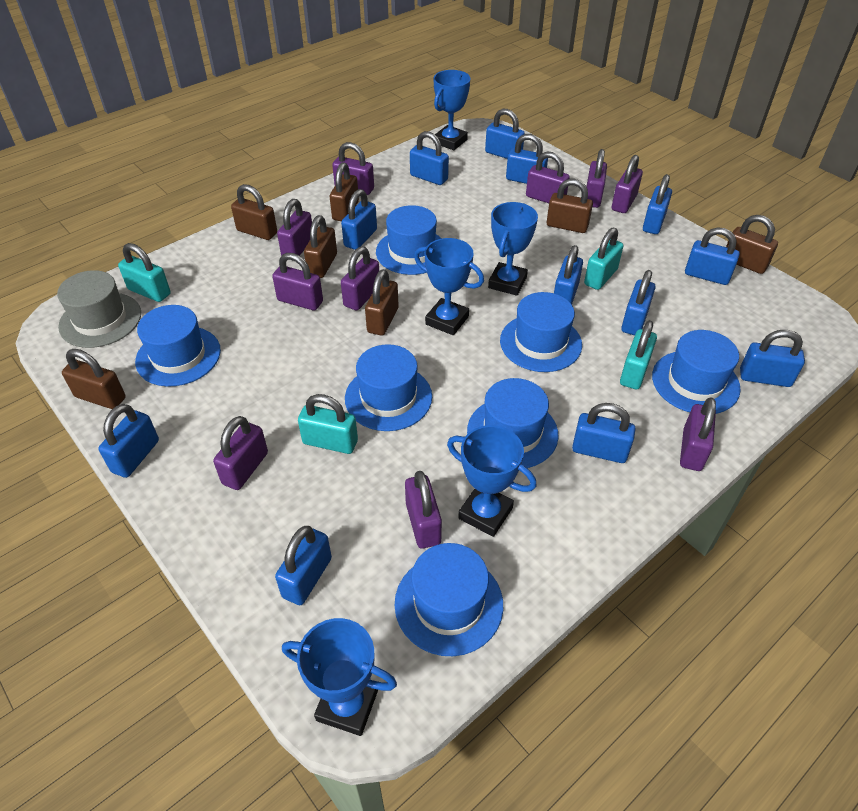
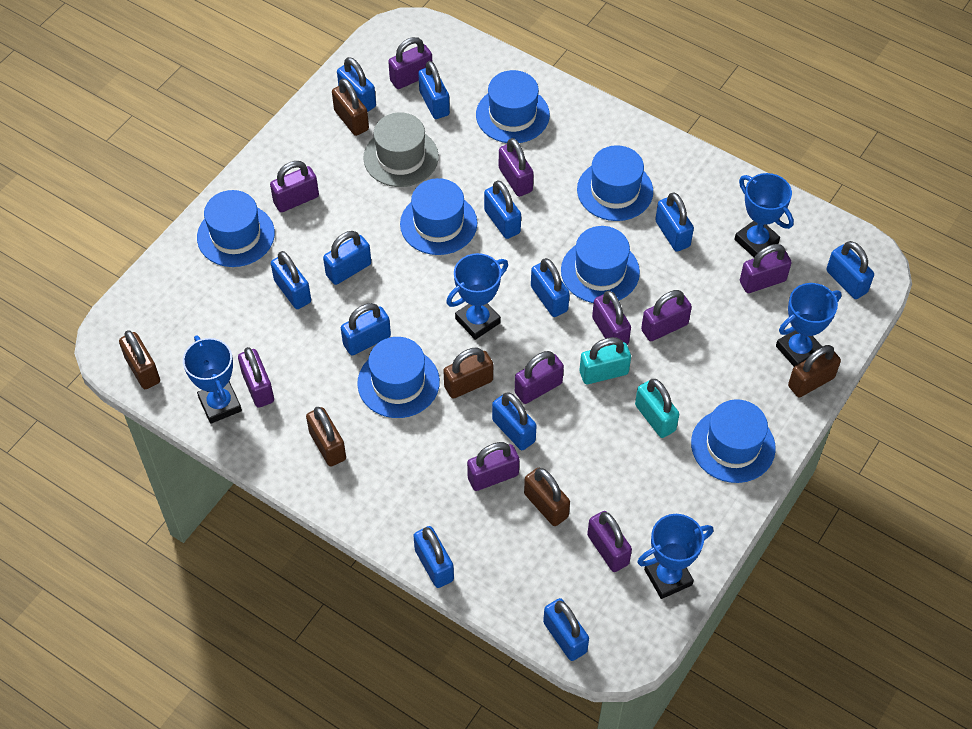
brown padlock: 7 -> 6
turquoise padlock: 4 -> 2

